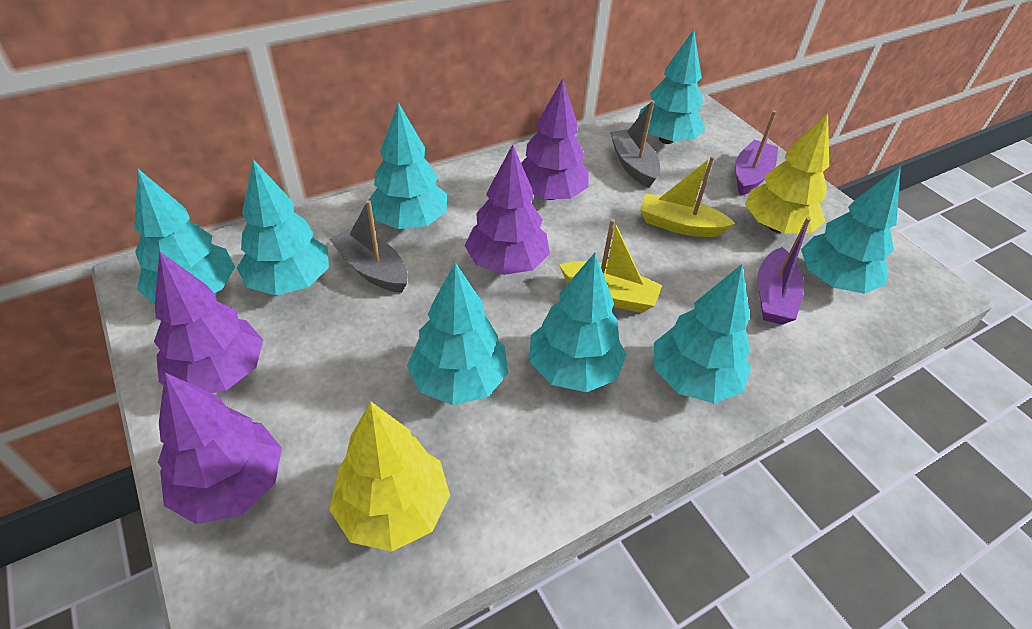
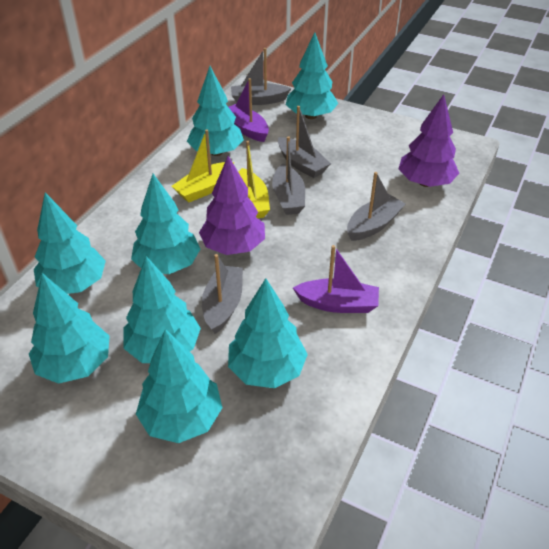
grey boat: 2 -> 5
purple tree: 4 -> 2
yellow tree: 2 -> 0

